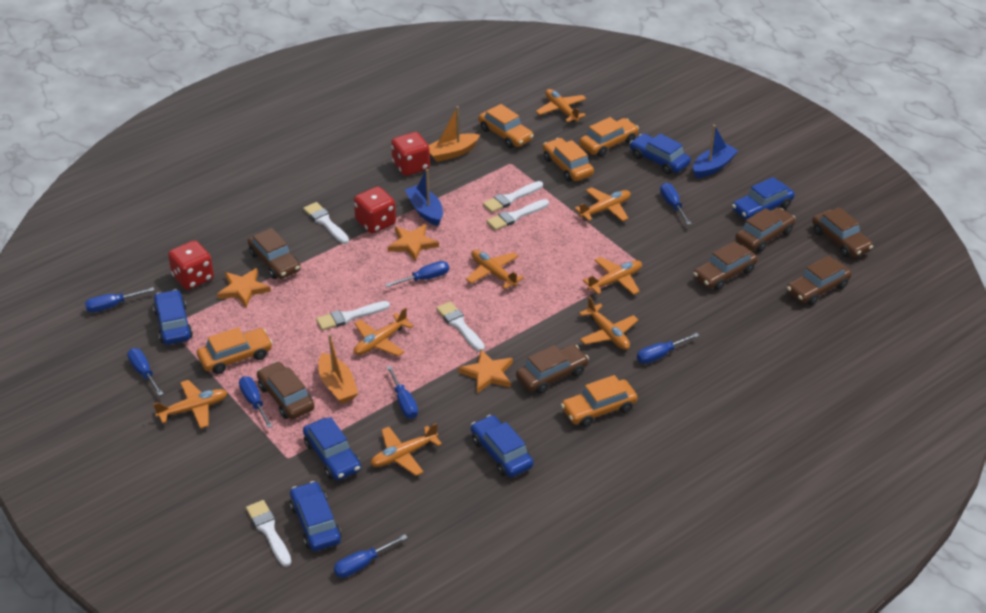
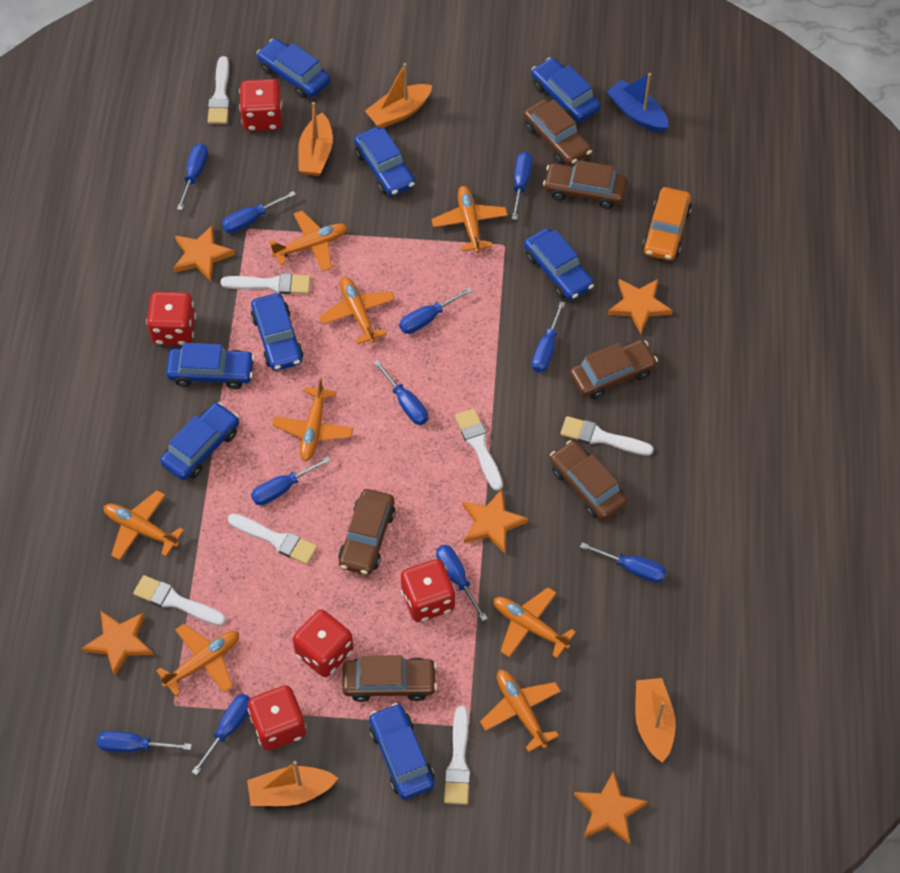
blue boat: 2 -> 1
blue car: 6 -> 8
blue screwdriver: 8 -> 11
brown car: 7 -> 6
orange boat: 2 -> 4
orange car: 5 -> 1
orange star: 3 -> 5
red dice: 3 -> 5
white brush: 6 -> 7

